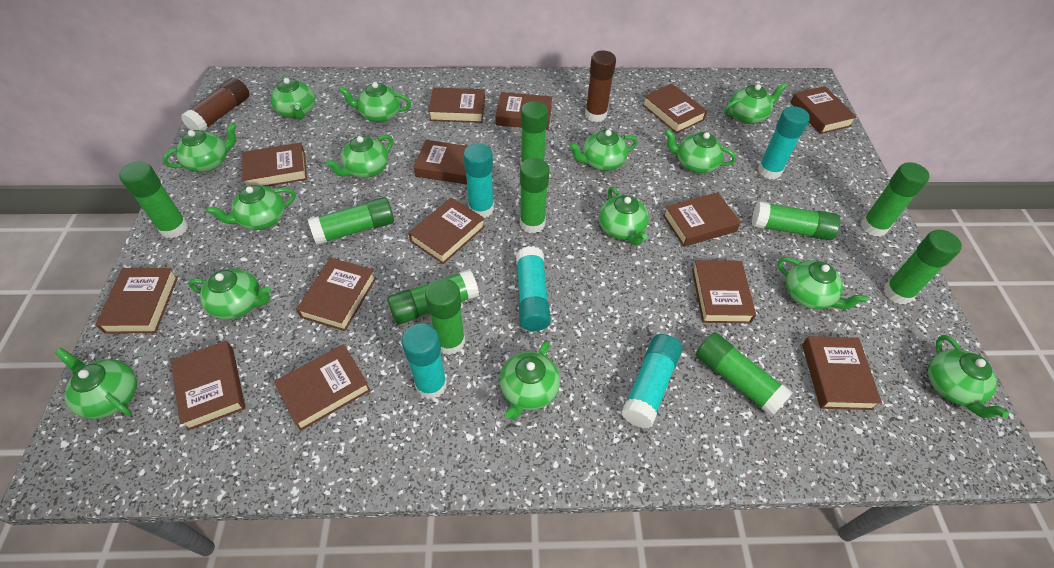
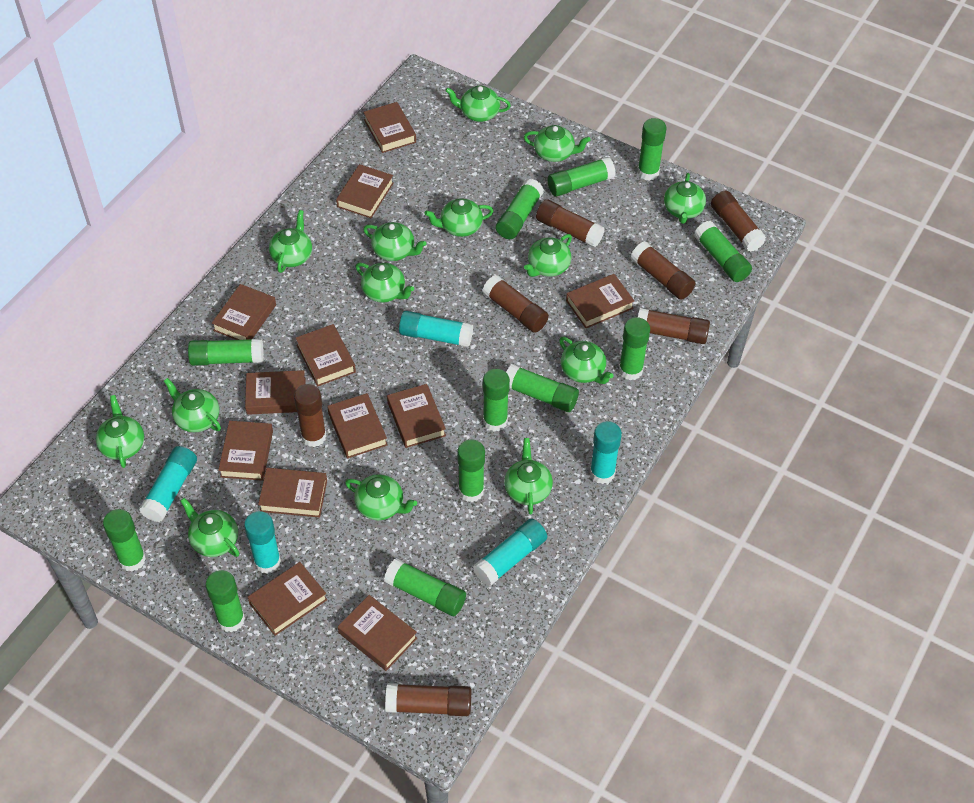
brown book: 14 -> 12
brown glue stick: 2 -> 7
green glue stick: 10 -> 12

